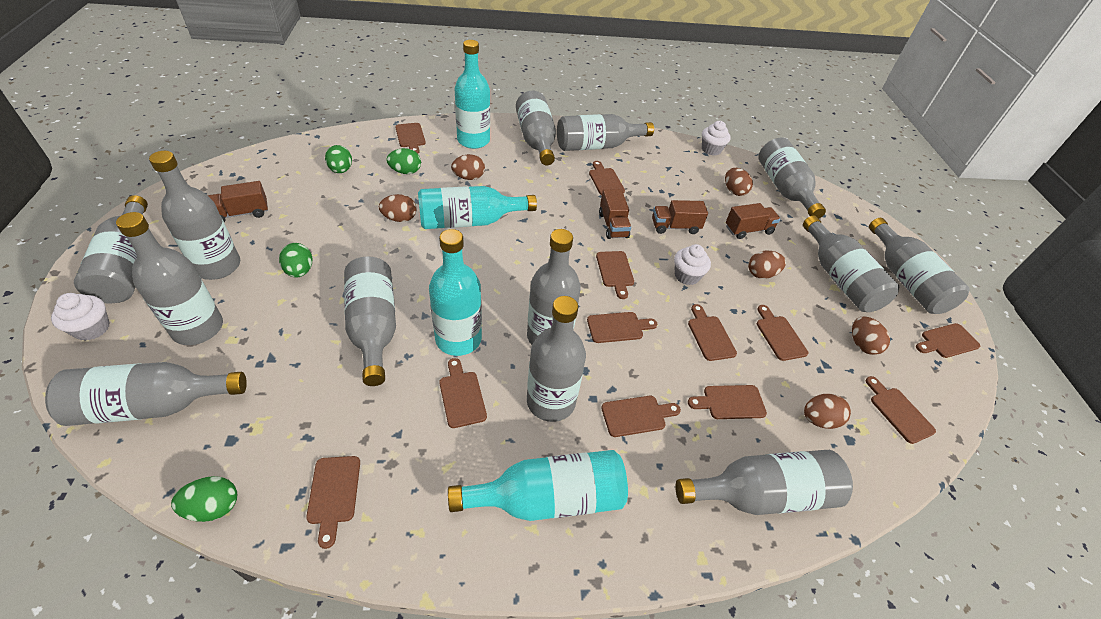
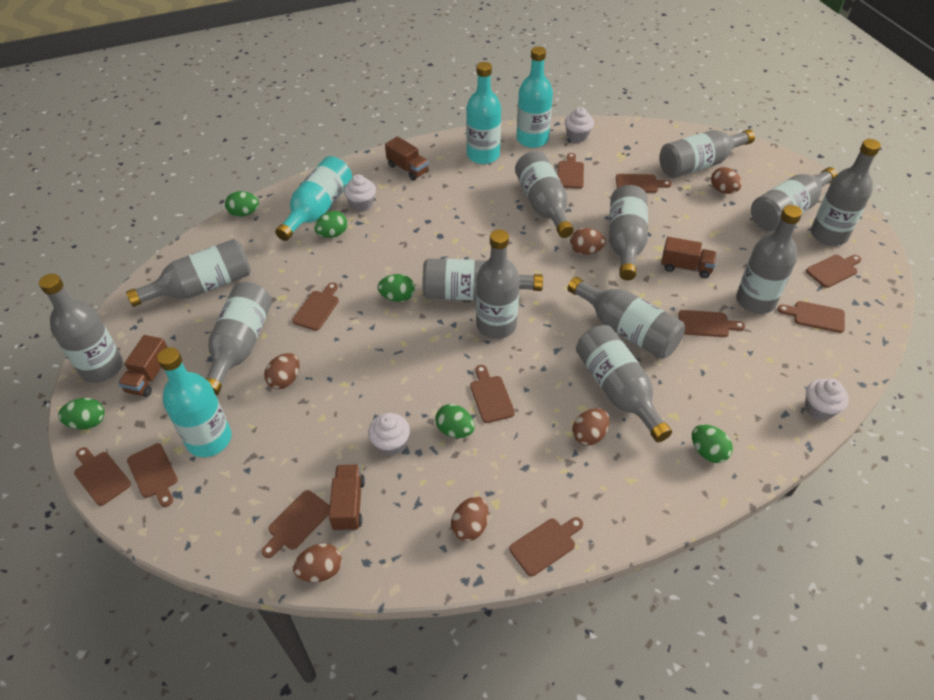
brown cutting board: 12 -> 11
green egg: 4 -> 6
white cupcake: 3 -> 4

